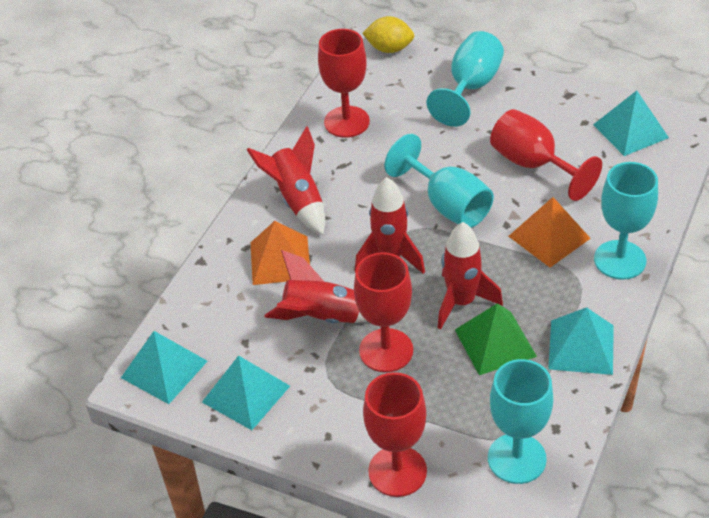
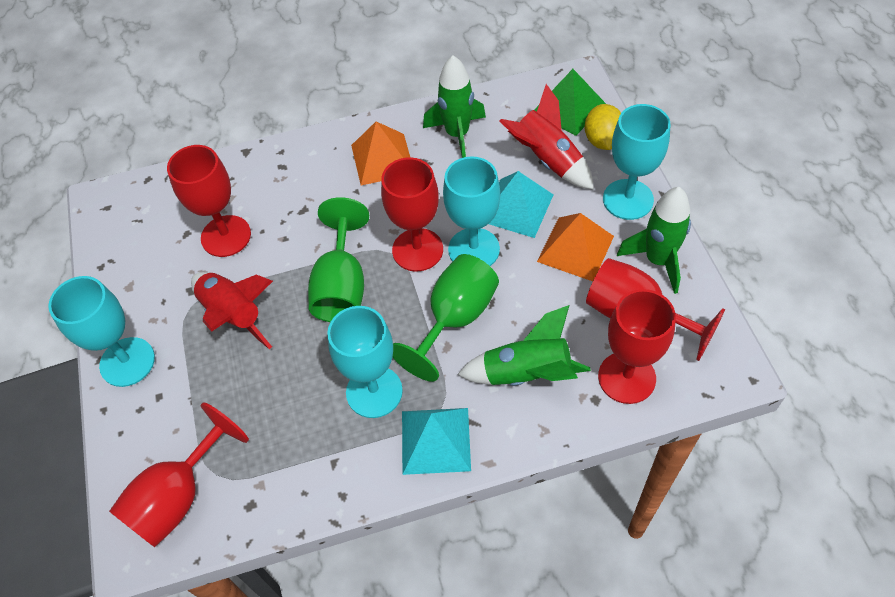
green goblet: 0 -> 2
green rocket: 0 -> 3
red goblet: 4 -> 5
red rocket: 4 -> 2
turquoise pyramid: 4 -> 2

